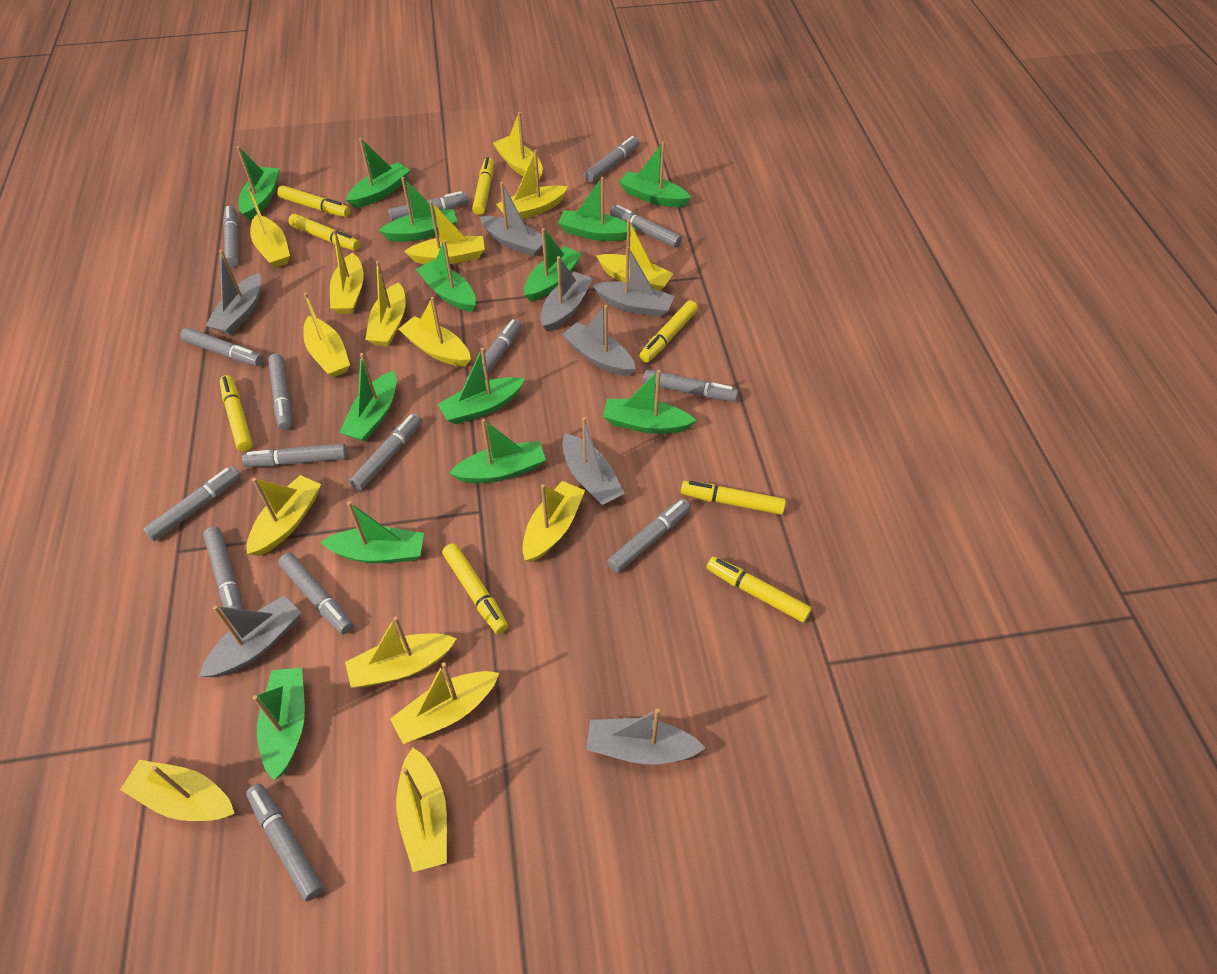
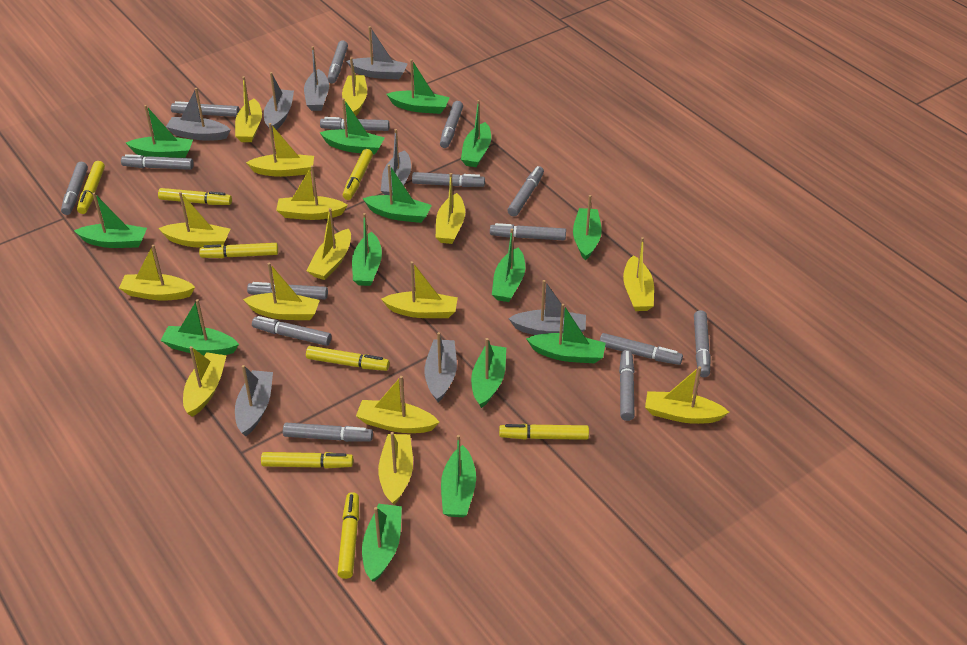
green boat: 13 -> 14

